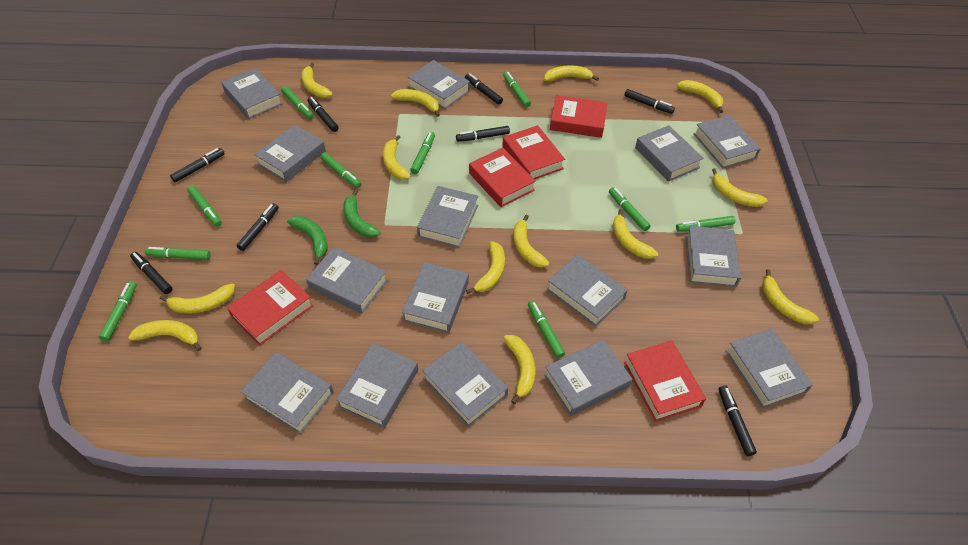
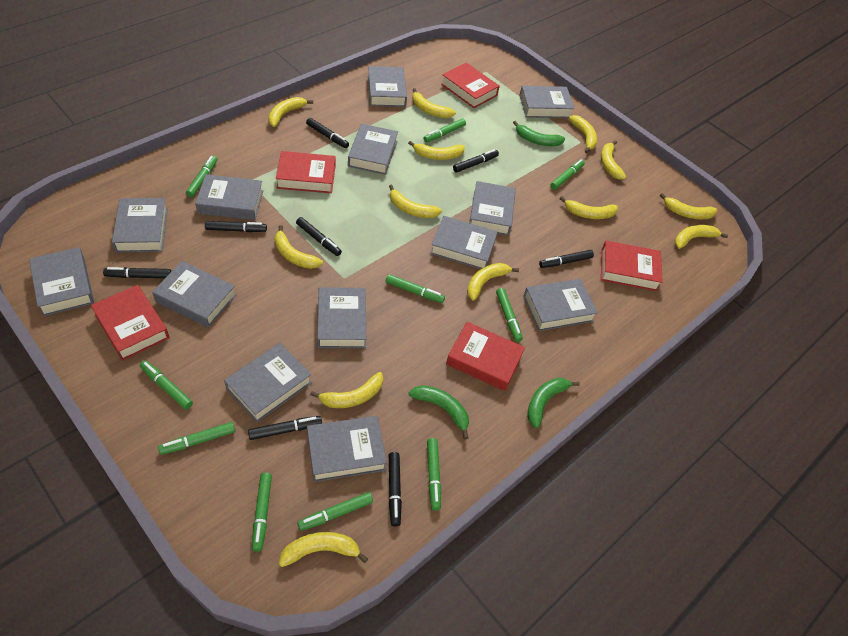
green banana: 2 -> 3
grey book: 15 -> 13

